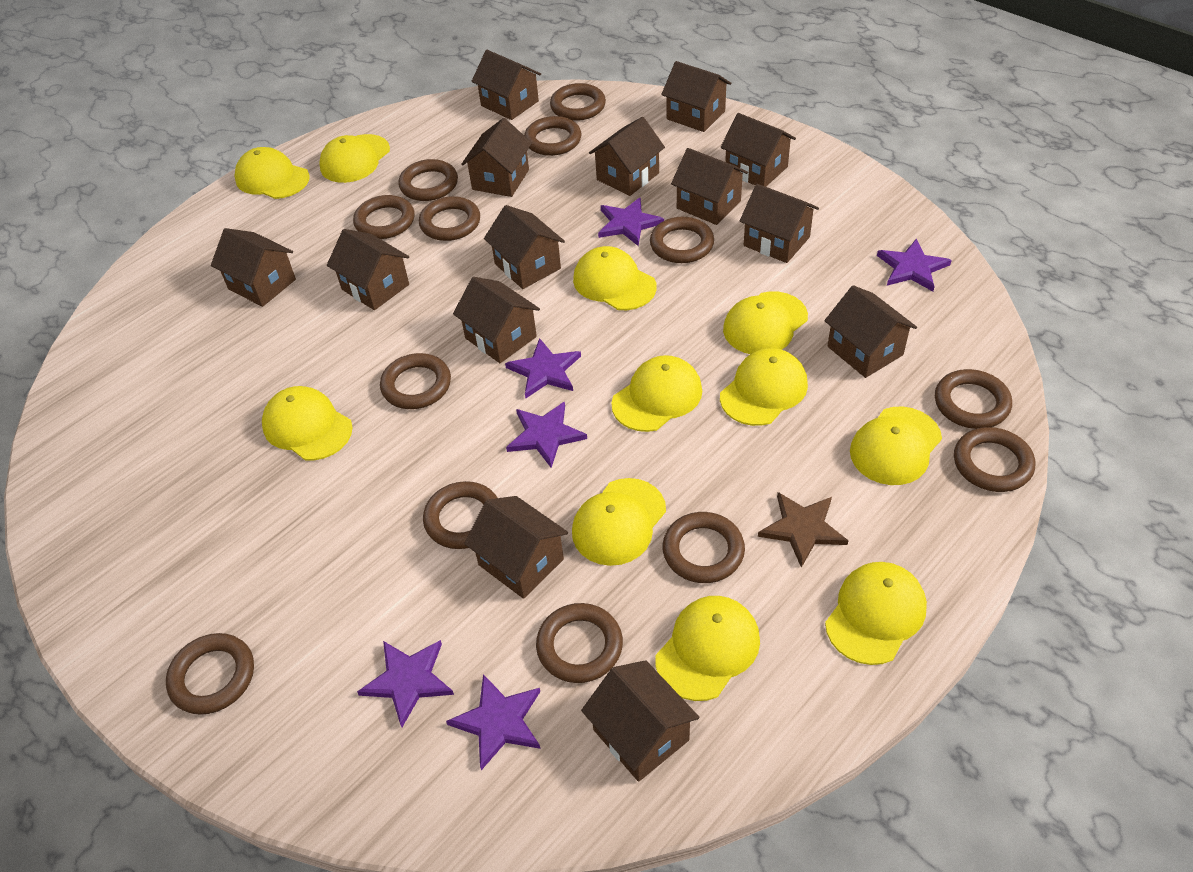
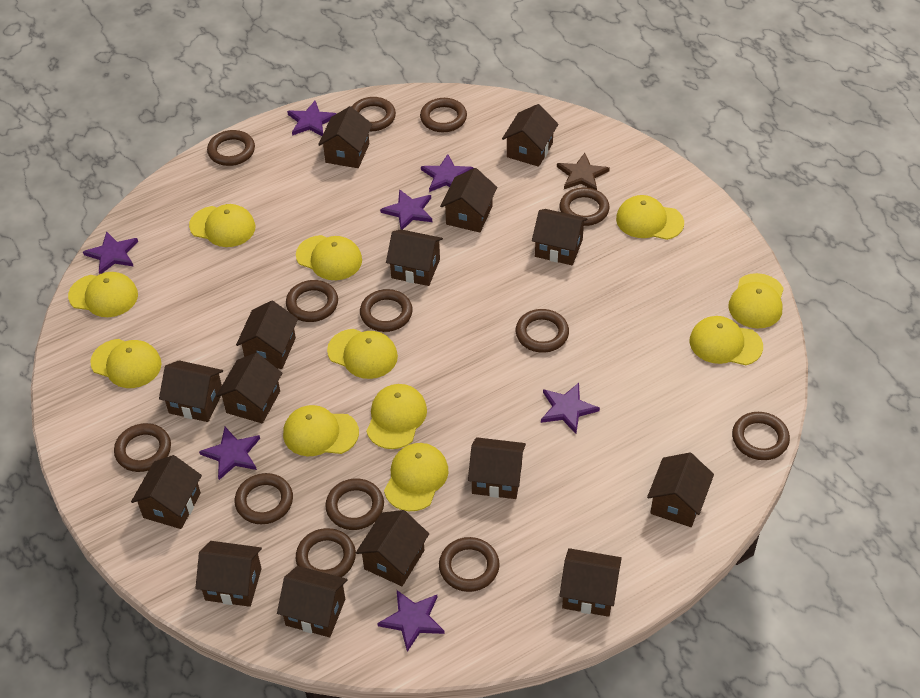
brown house: 14 -> 15
purple star: 6 -> 7

